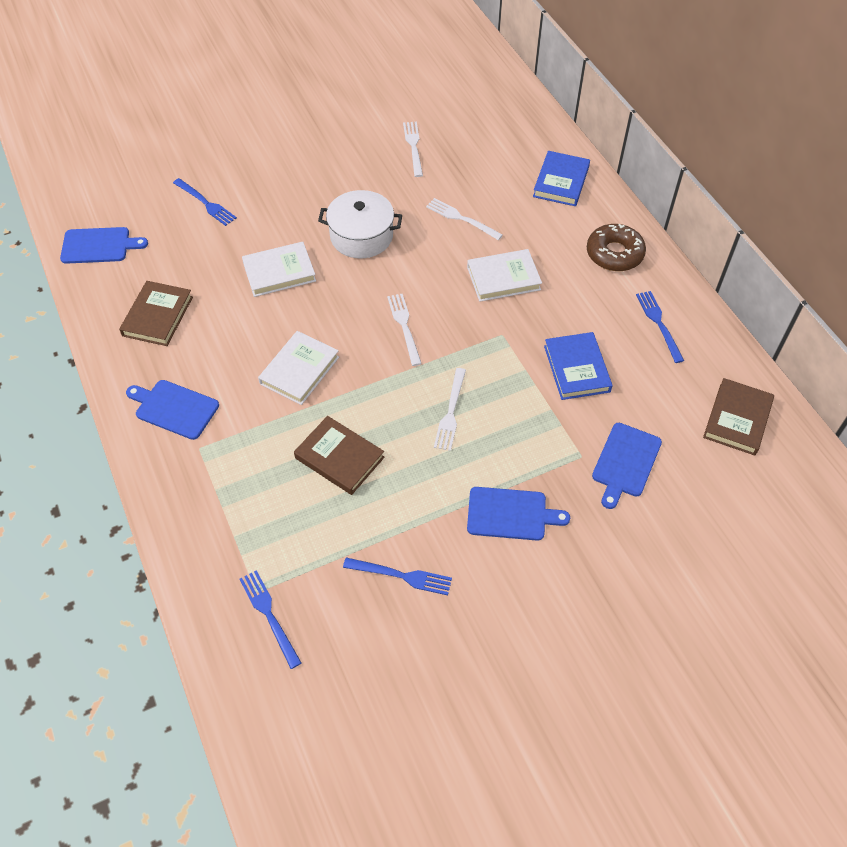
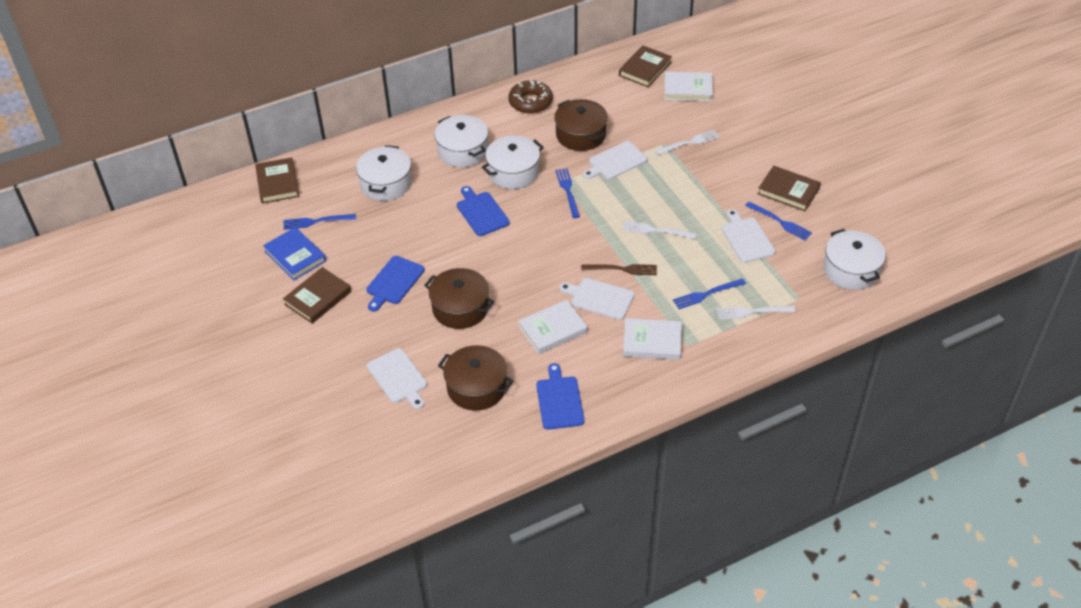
blue book: 2 -> 1
blue cutting board: 4 -> 3
brown book: 3 -> 4
brown fork: 0 -> 1
brown pot: 0 -> 3
white cutting board: 0 -> 4
white fork: 4 -> 3
white pot: 1 -> 4

